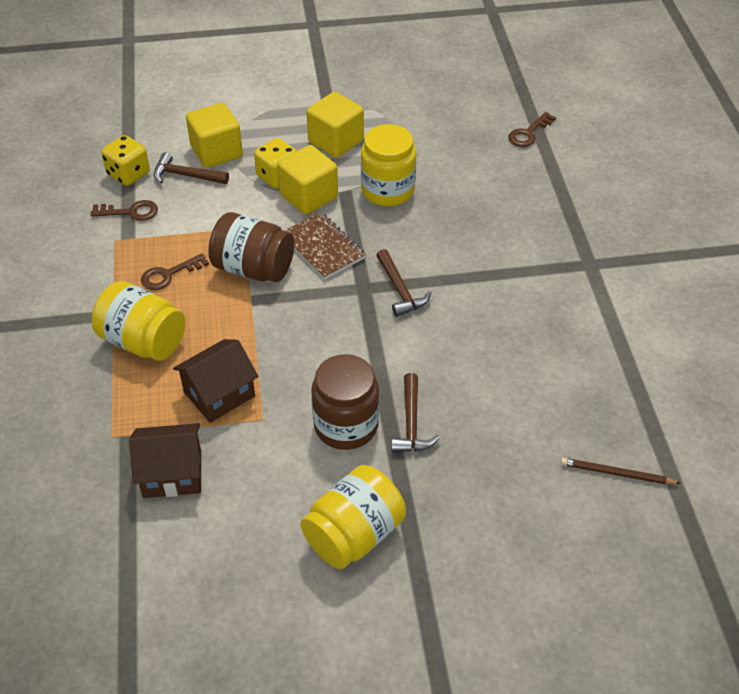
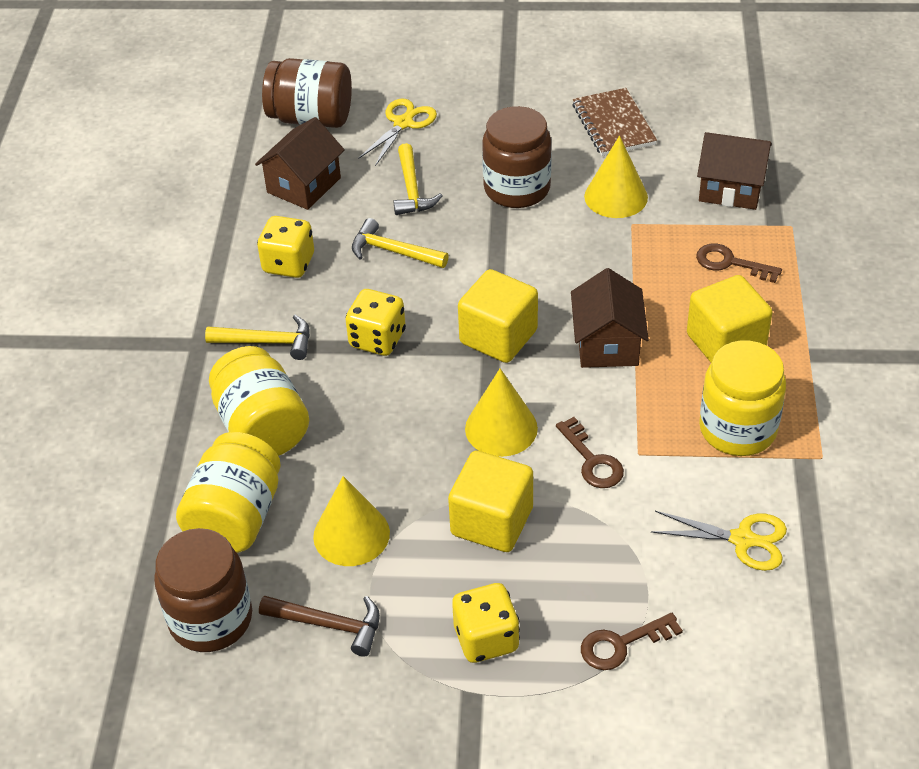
brown hammer: 3 -> 1
brown house: 2 -> 3
brown jar: 2 -> 3
brown pencil: 1 -> 0
yellow cone: 0 -> 3
yellow dice: 2 -> 3
yellow hammer: 0 -> 3
yellow scissors: 0 -> 2

